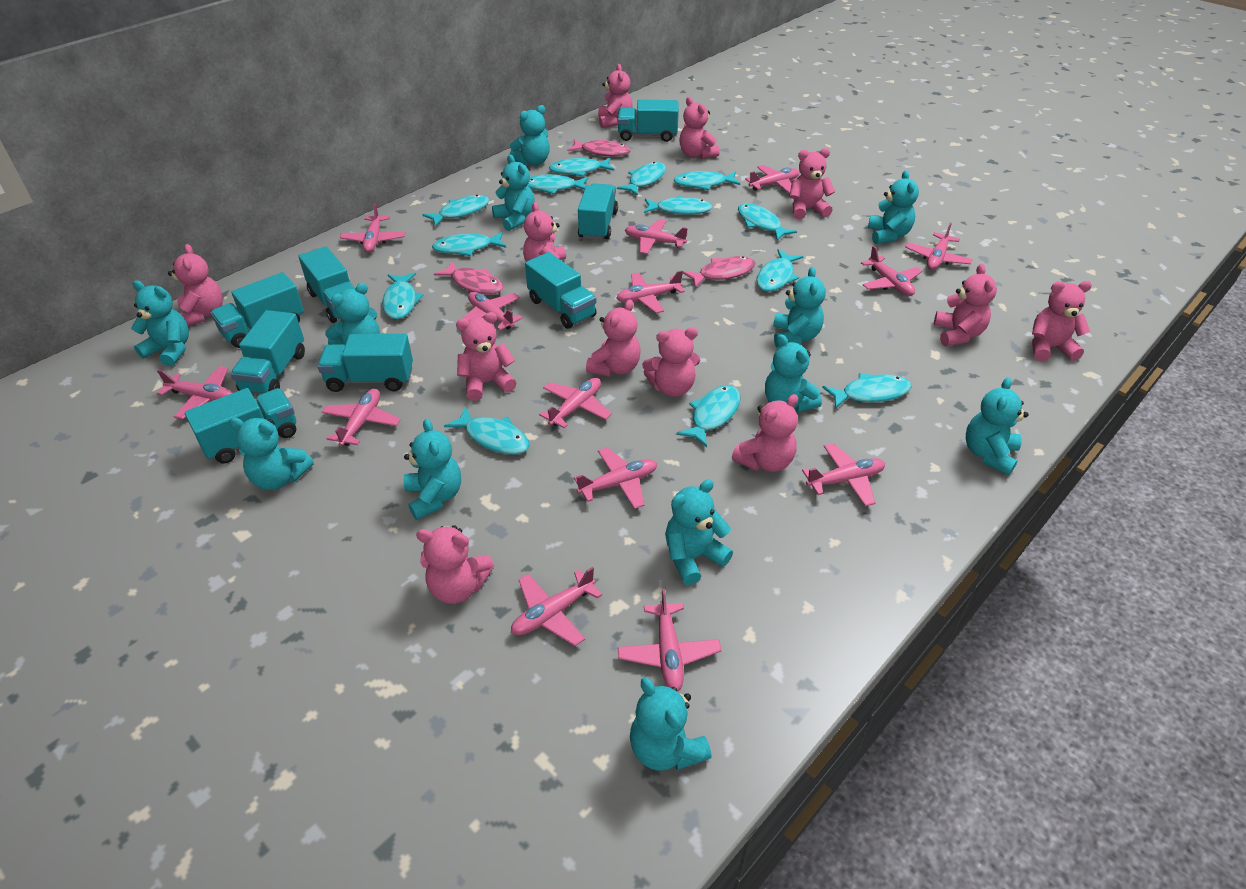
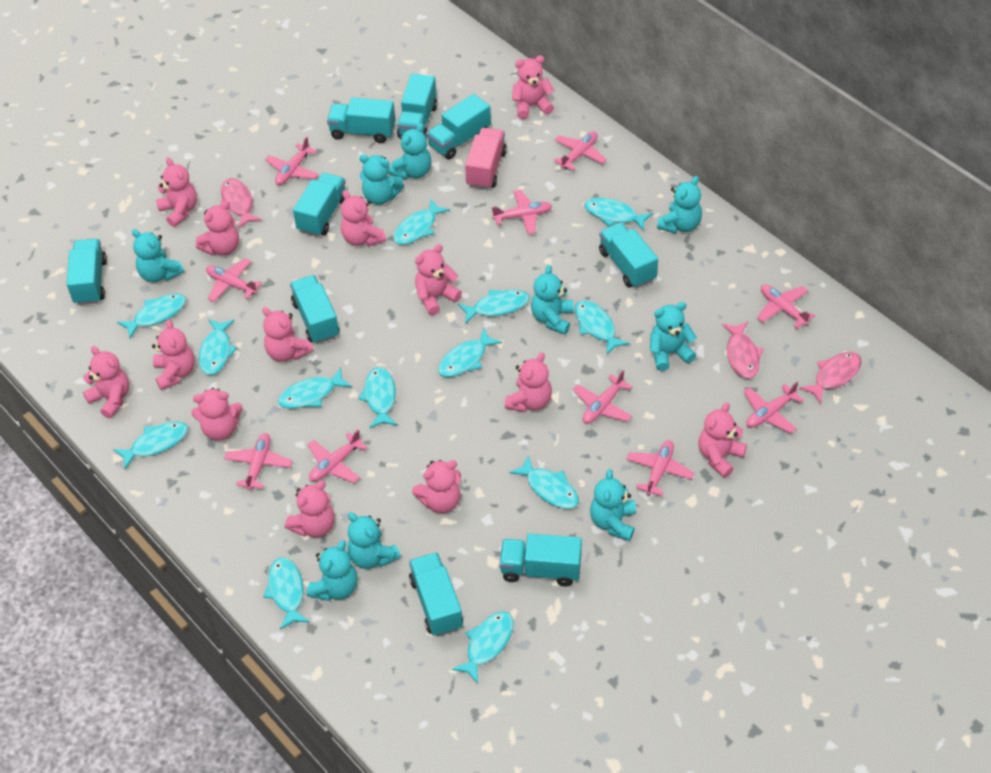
pink plane: 14 -> 10
pink teddy bear: 12 -> 13
pink truck: 0 -> 1
turquoise teddy bear: 12 -> 9
turquoise truck: 8 -> 9

